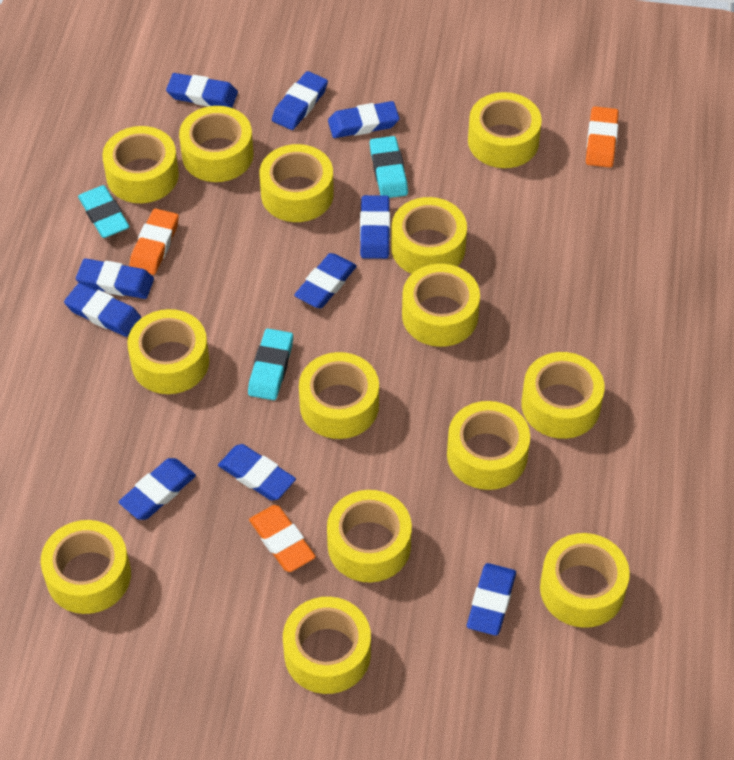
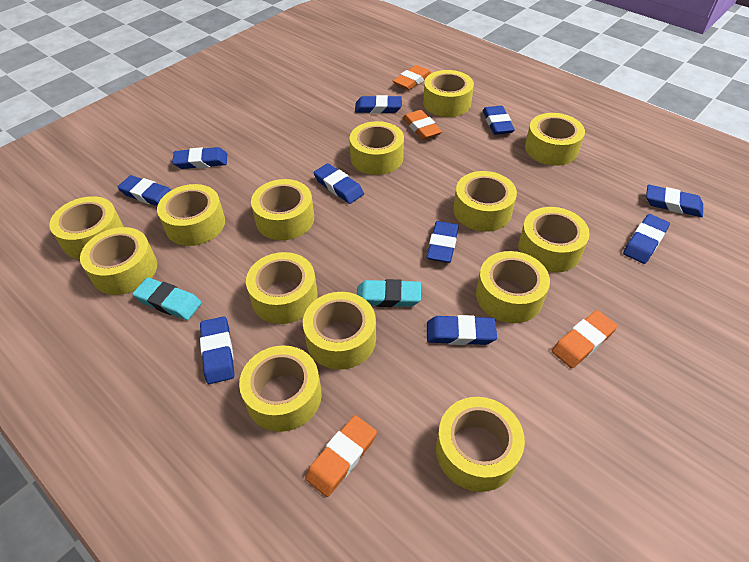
orange eraser: 3 -> 4
turquoise eraser: 3 -> 2

